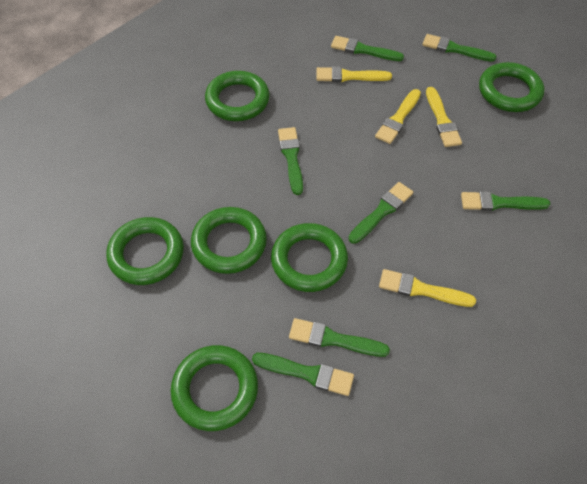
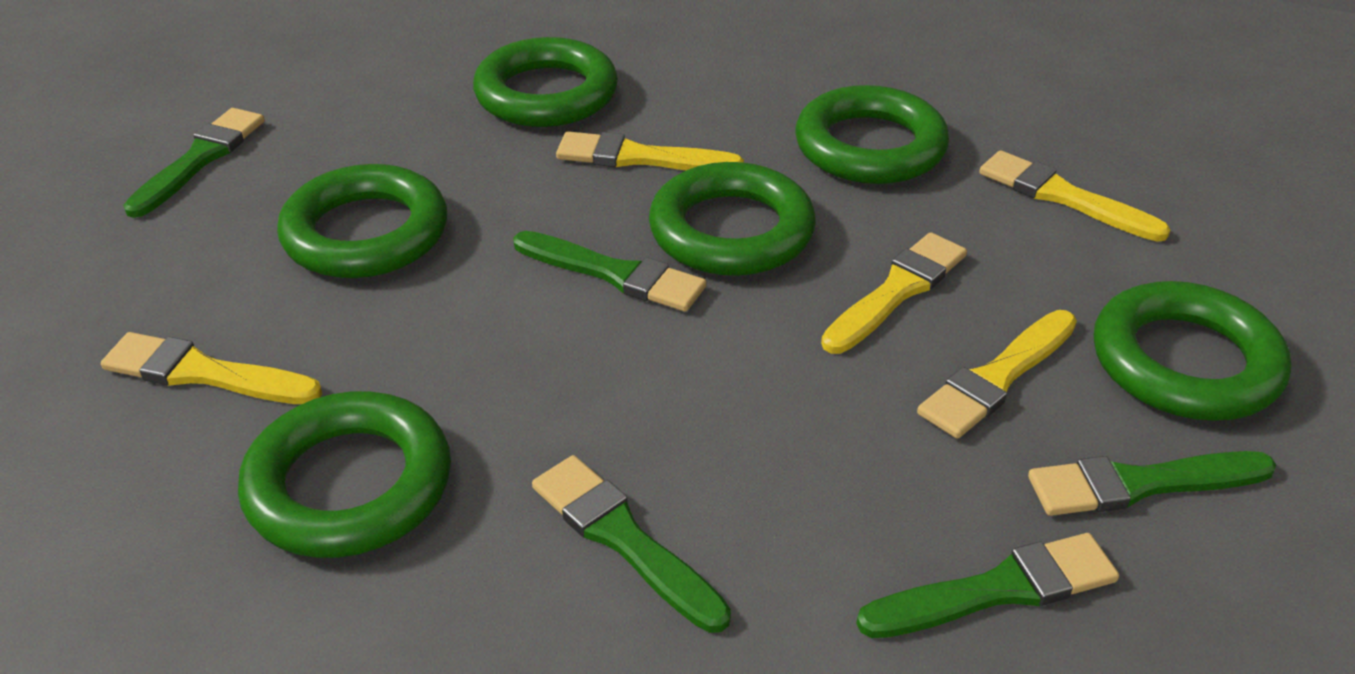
green brush: 7 -> 5
yellow brush: 4 -> 5

